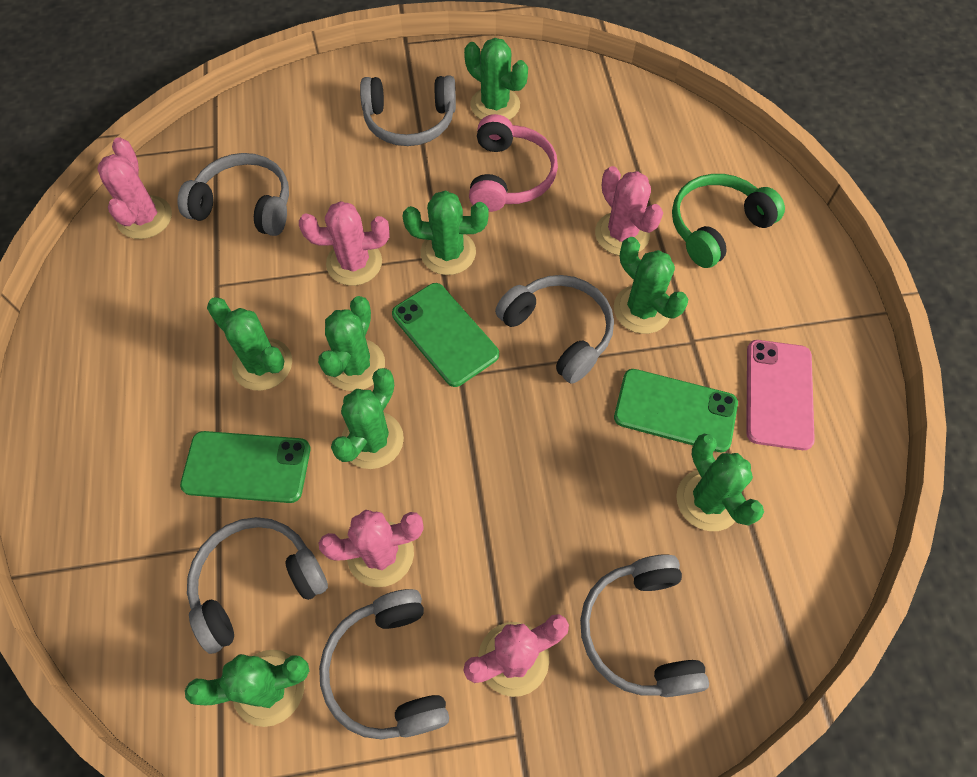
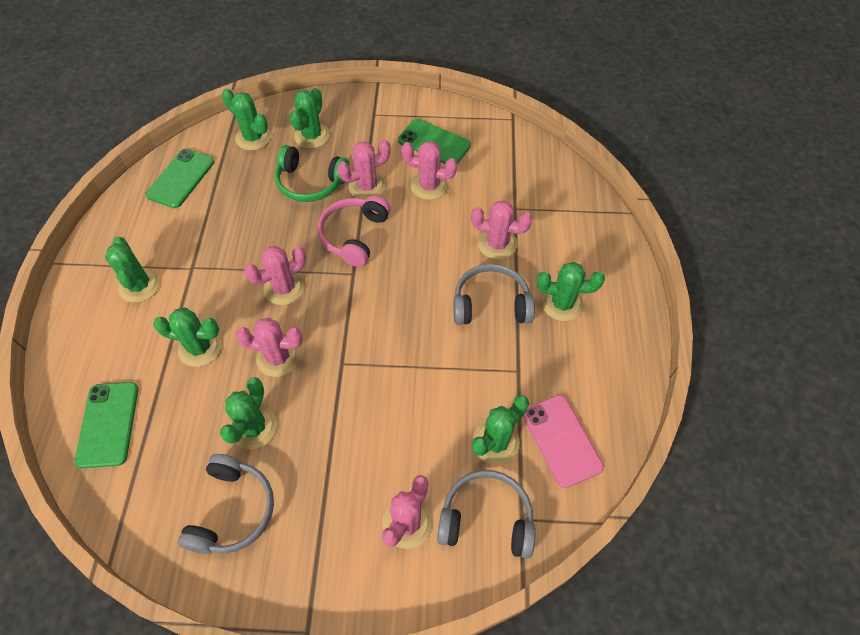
green cactus: 8 -> 7
grey headphones: 6 -> 3
pink cactus: 5 -> 6

